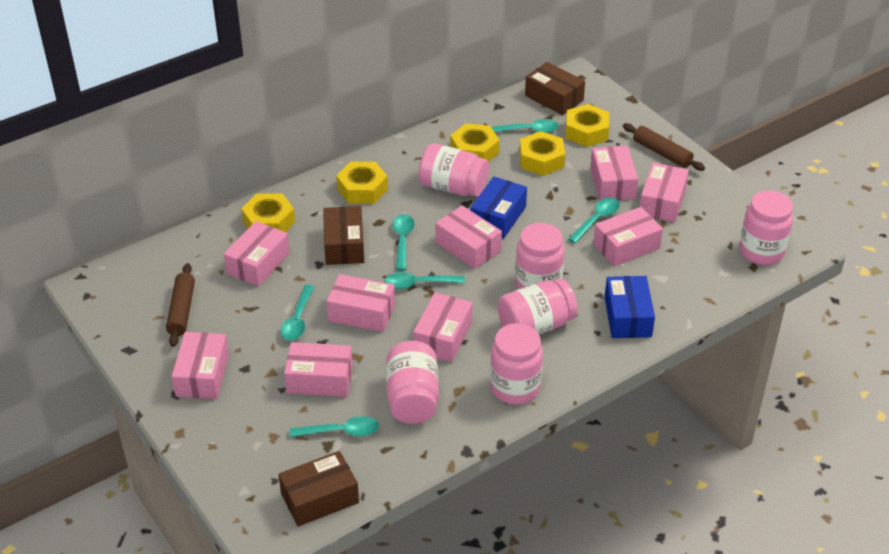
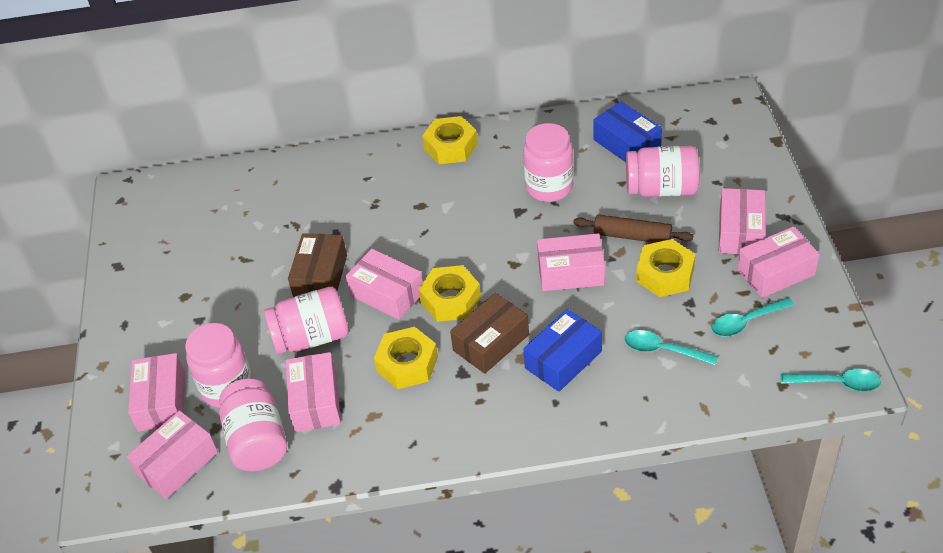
brown box: 3 -> 2
brown rolling pin: 2 -> 1
pink box: 9 -> 7
pink jar: 6 -> 5
turquoise spoon: 6 -> 3
yellow nut: 5 -> 4

